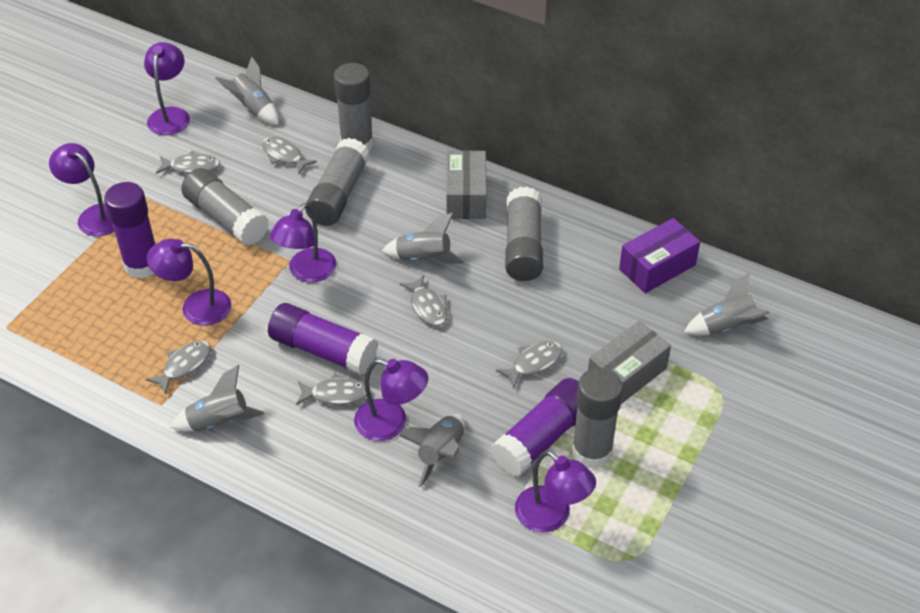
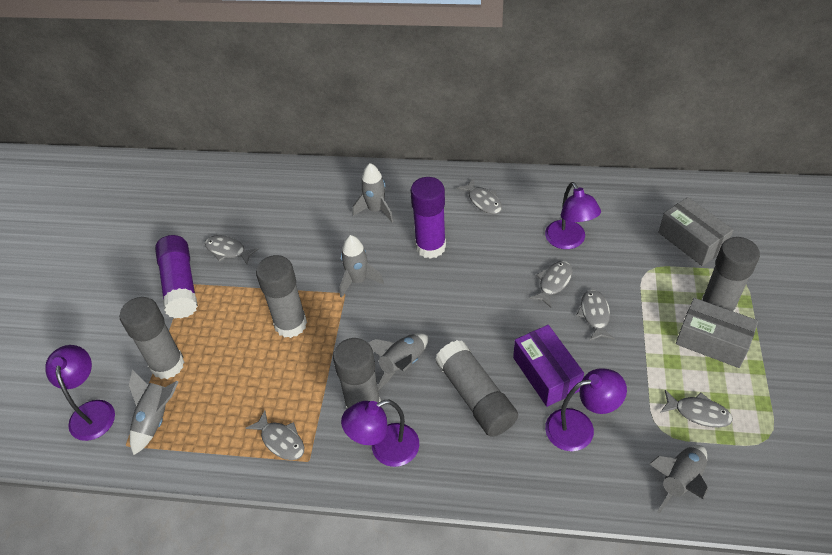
purple glue stick: 3 -> 2
purple lamp: 6 -> 4

